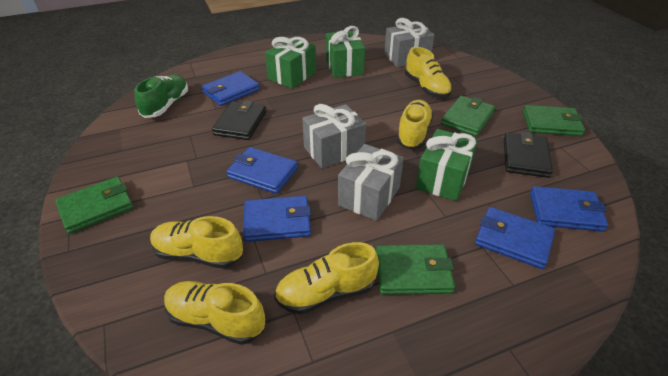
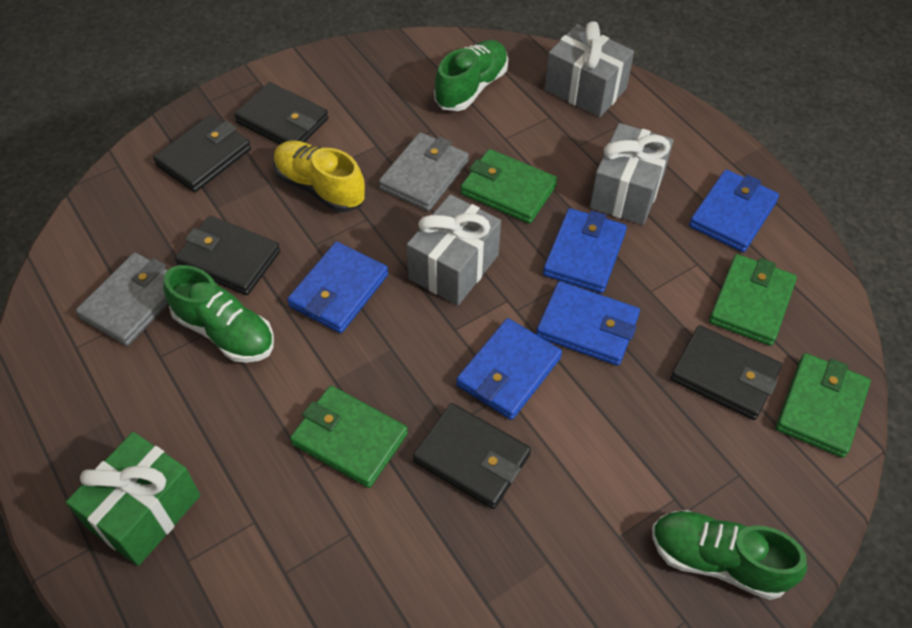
black wallet: 2 -> 5
green gift: 3 -> 1
green shoe: 1 -> 3
grey wallet: 0 -> 2
yellow shoe: 5 -> 1

